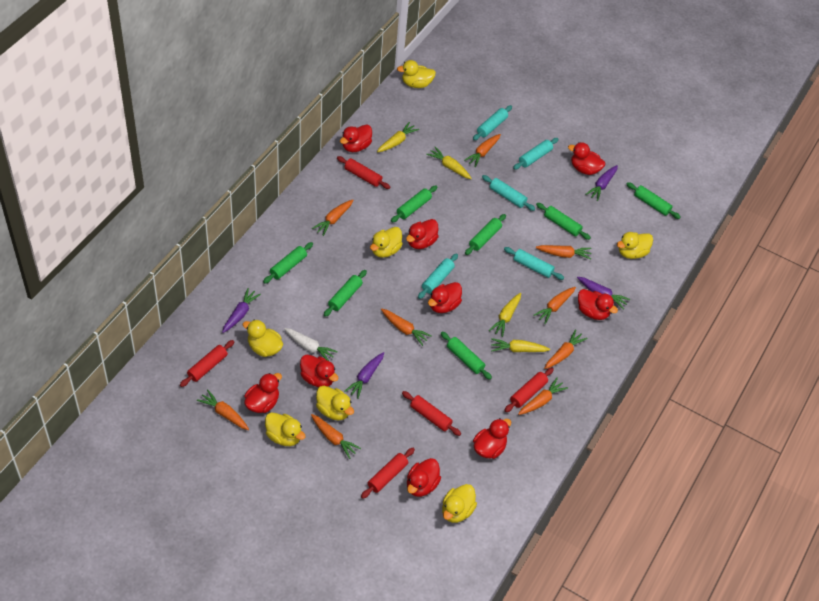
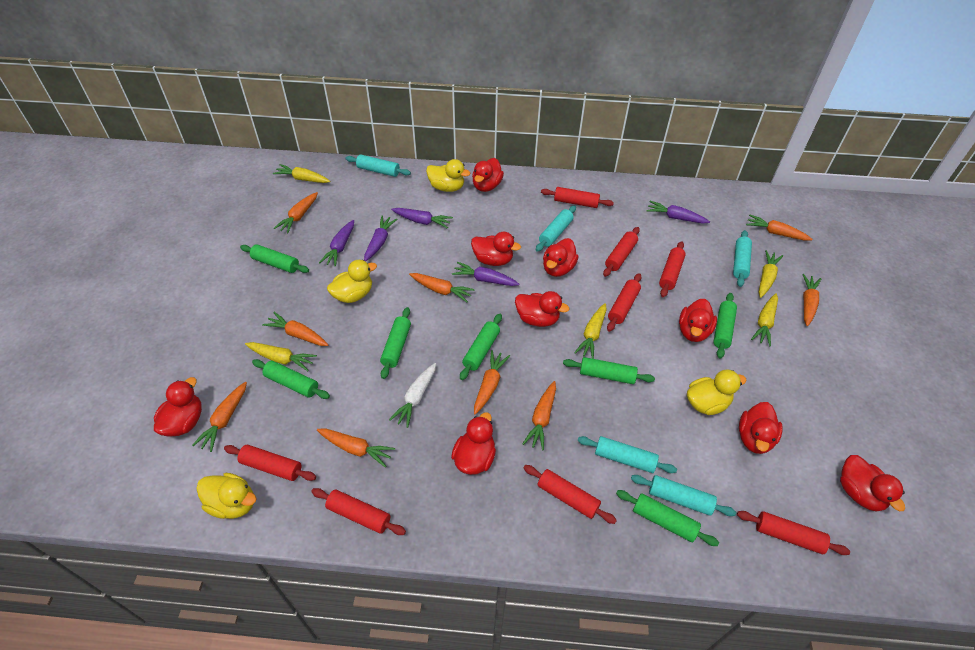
purple carrot: 4 -> 5
red rolling pin: 5 -> 8
yellow carrot: 4 -> 5
yellow duck: 7 -> 4

